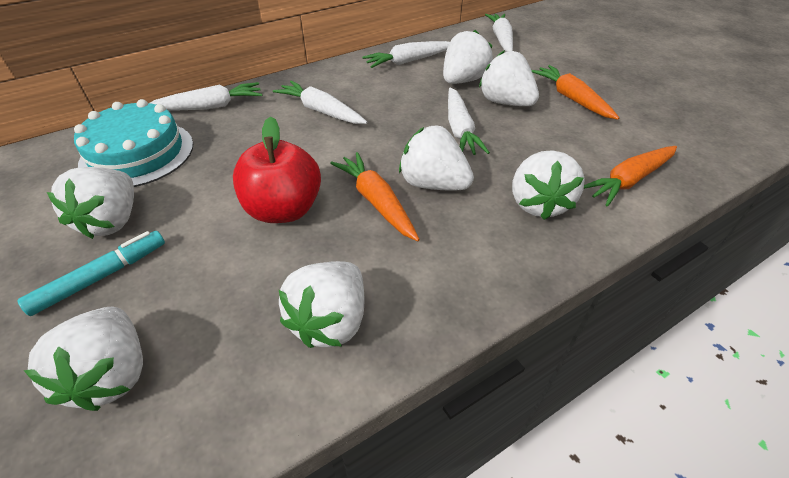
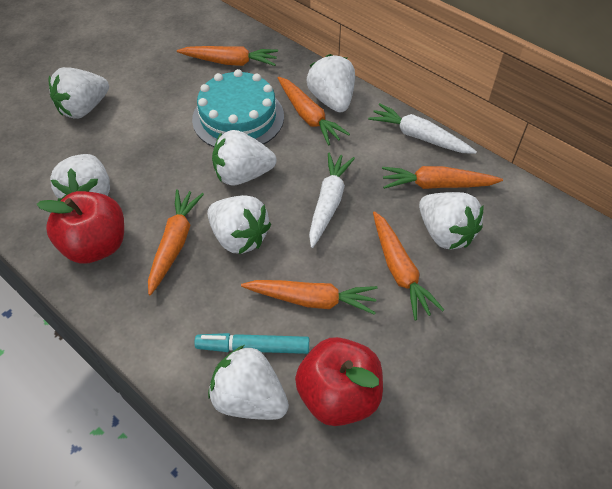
orange carrot: 3 -> 6
red apple: 1 -> 2
white carrot: 5 -> 2

